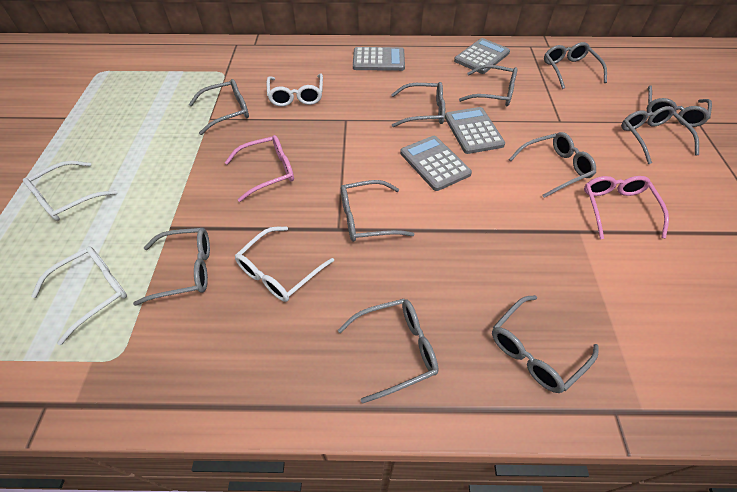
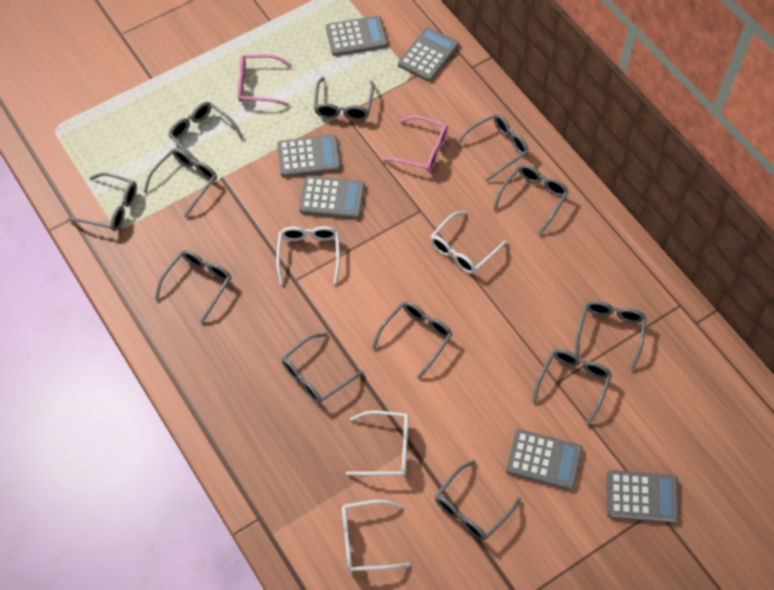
grey calculator: 4 -> 6
grey glasses: 11 -> 12

